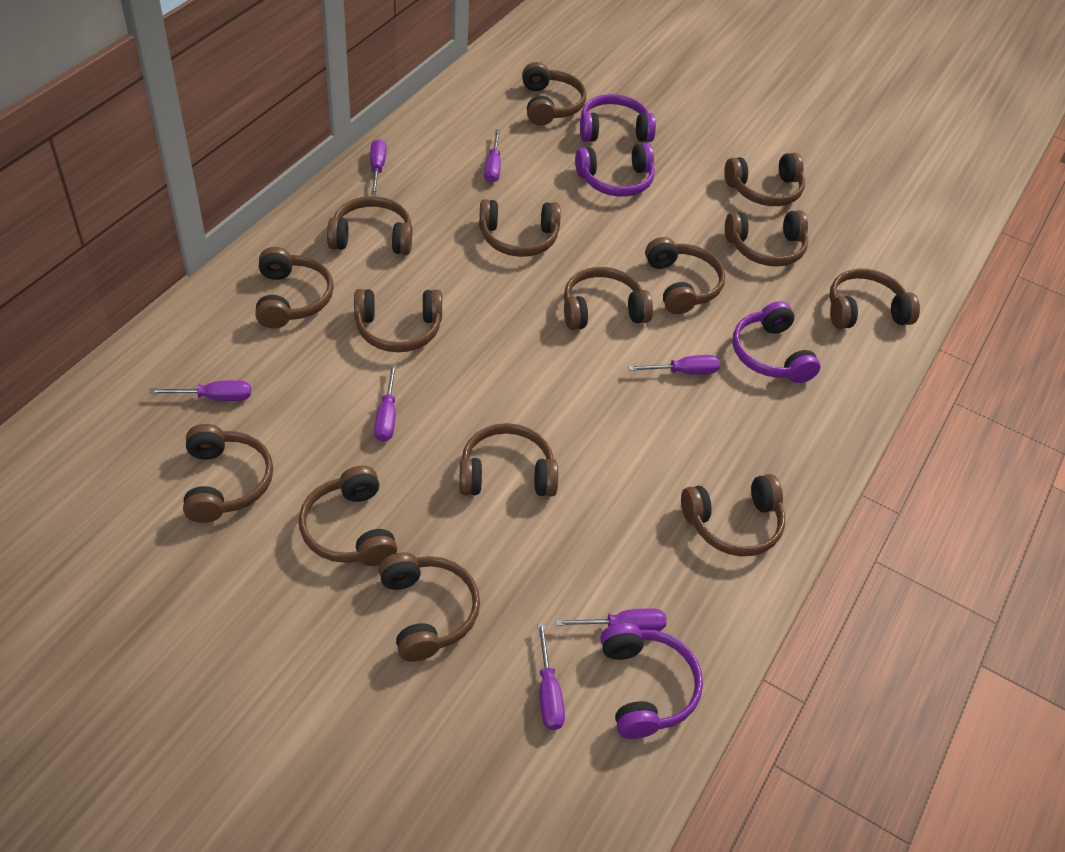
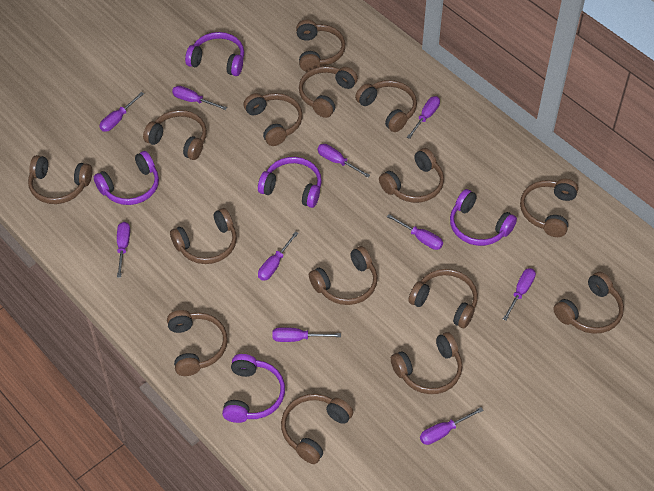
purple headphones: 4 -> 5
purple screwdriver: 7 -> 10

